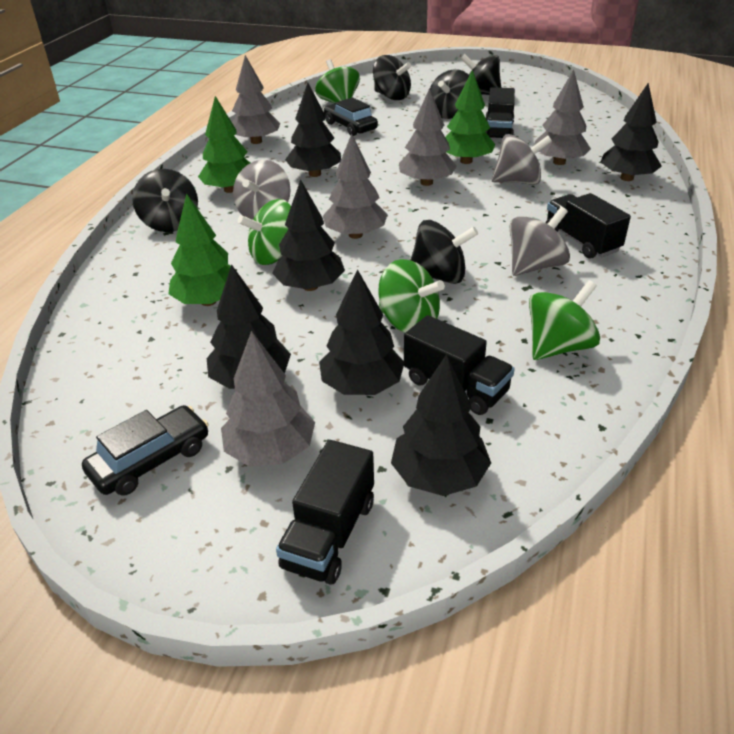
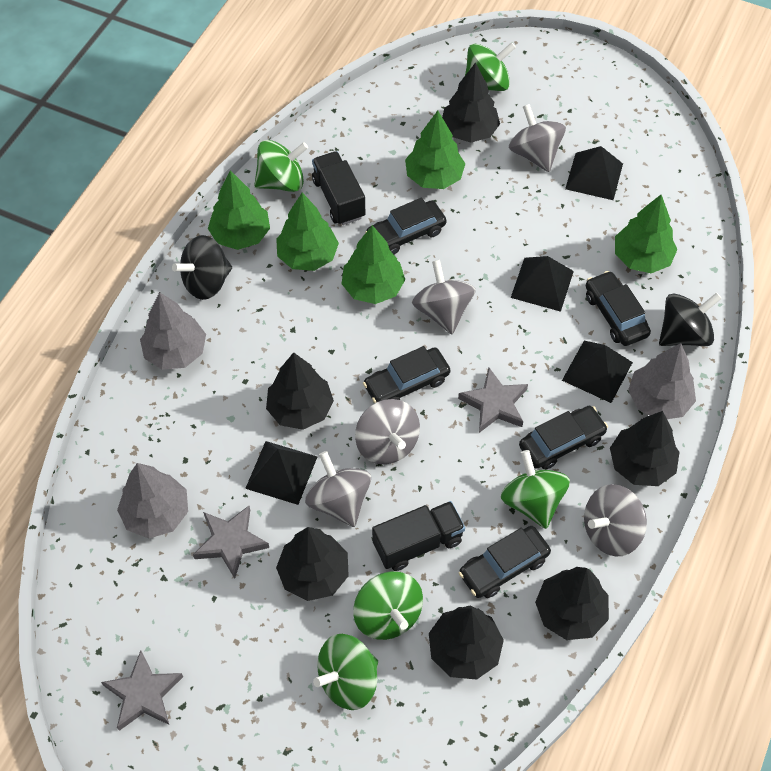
black car: 2 -> 5
black pyramid: 0 -> 4
black spinning top: 5 -> 2
black truck: 4 -> 2
green spinning top: 4 -> 5
green tree: 3 -> 5
grey spinning top: 3 -> 5
grey star: 0 -> 3
grey tree: 5 -> 3

